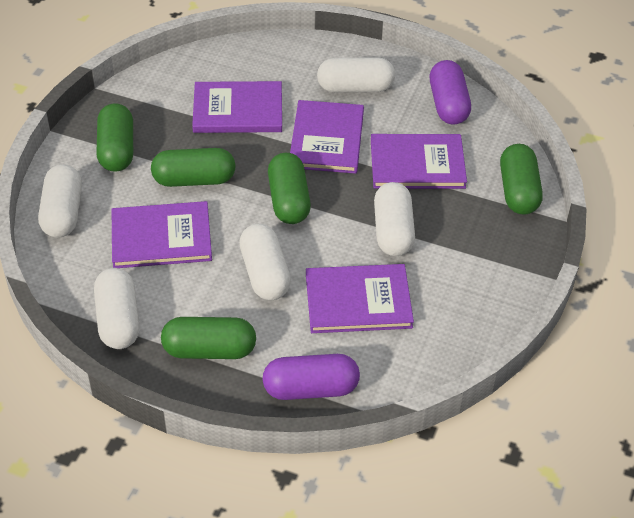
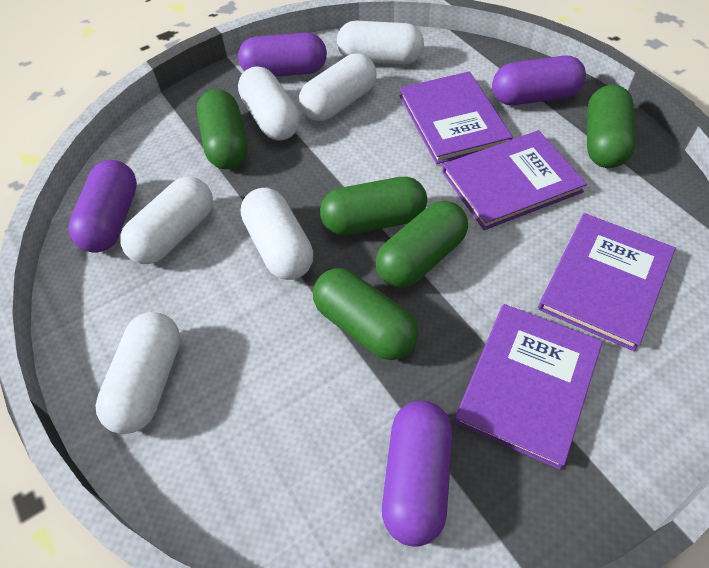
purple book: 5 -> 4
purple capsule: 2 -> 4
white capsule: 5 -> 6

